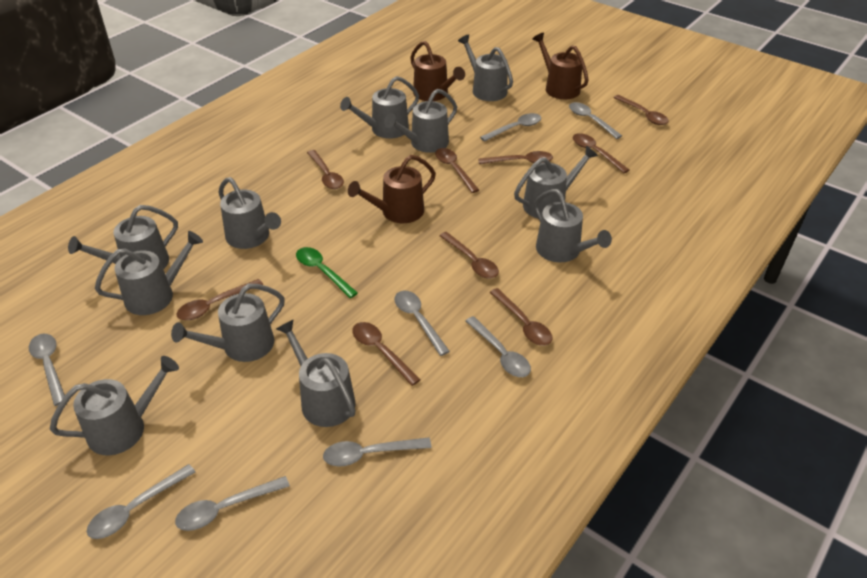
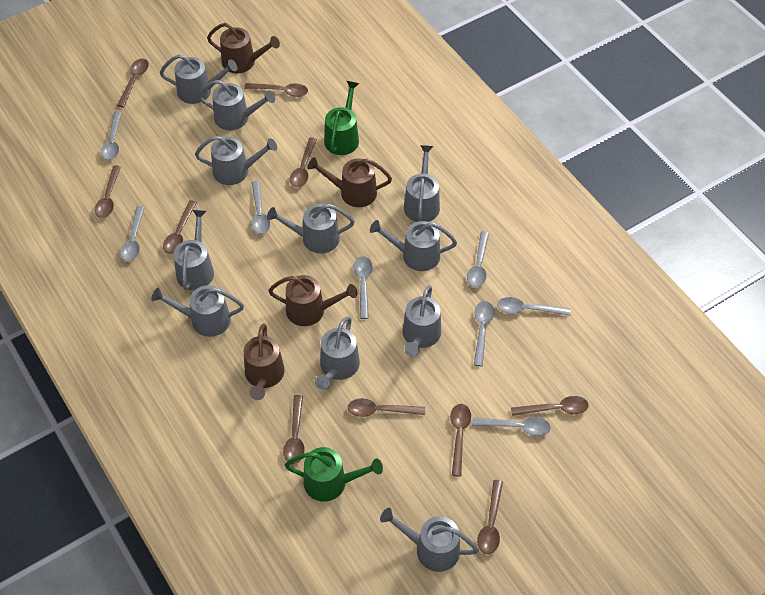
brown spoon: 9 -> 10
brown watering can: 3 -> 4
green spoon: 1 -> 0
green watering can: 0 -> 2

